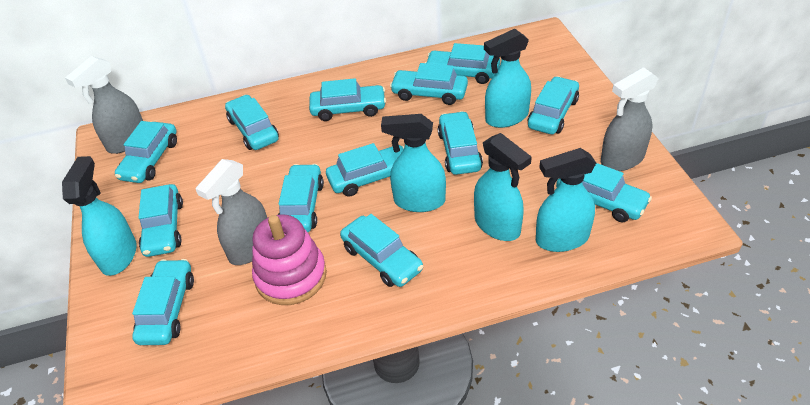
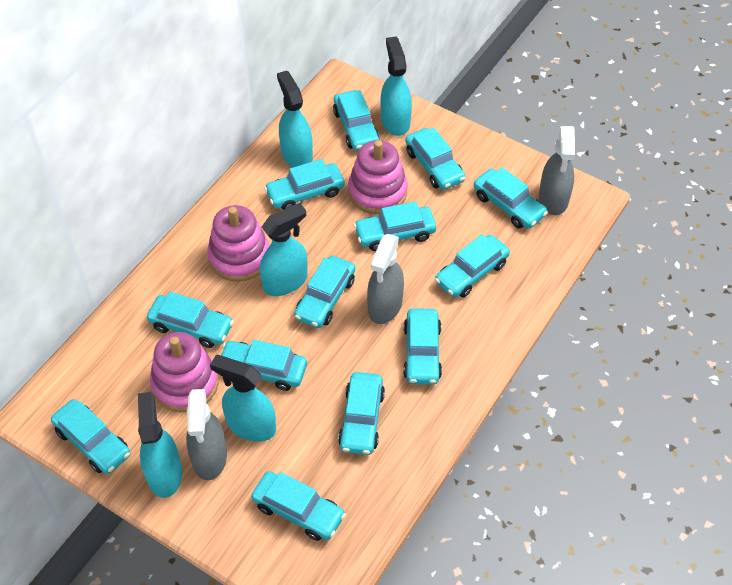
pink stacking toy: 1 -> 3

